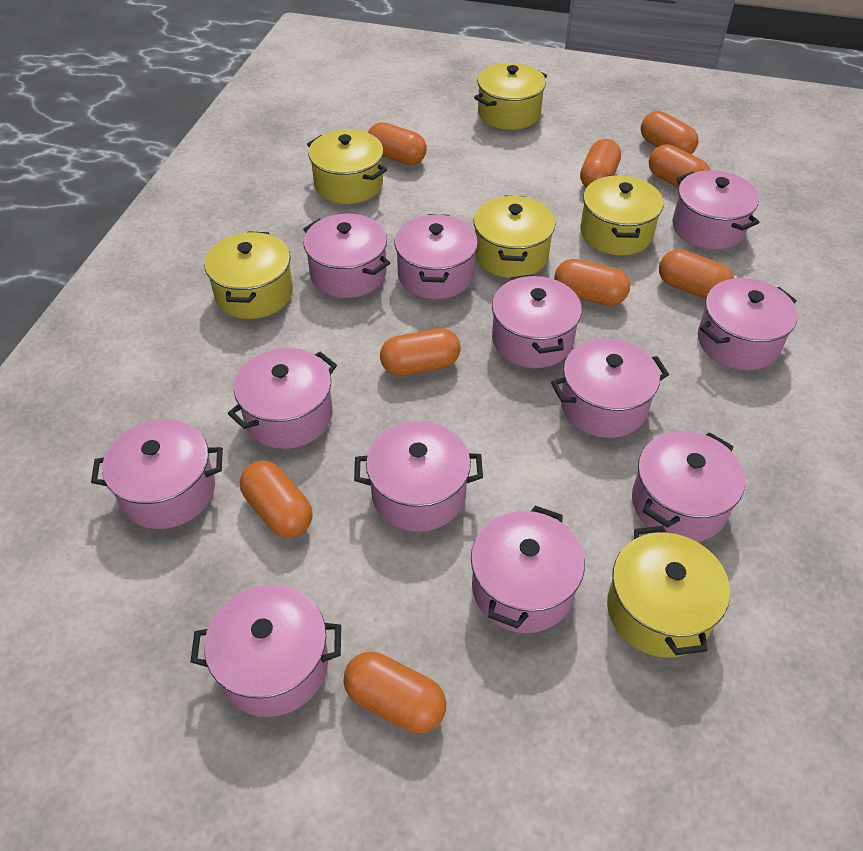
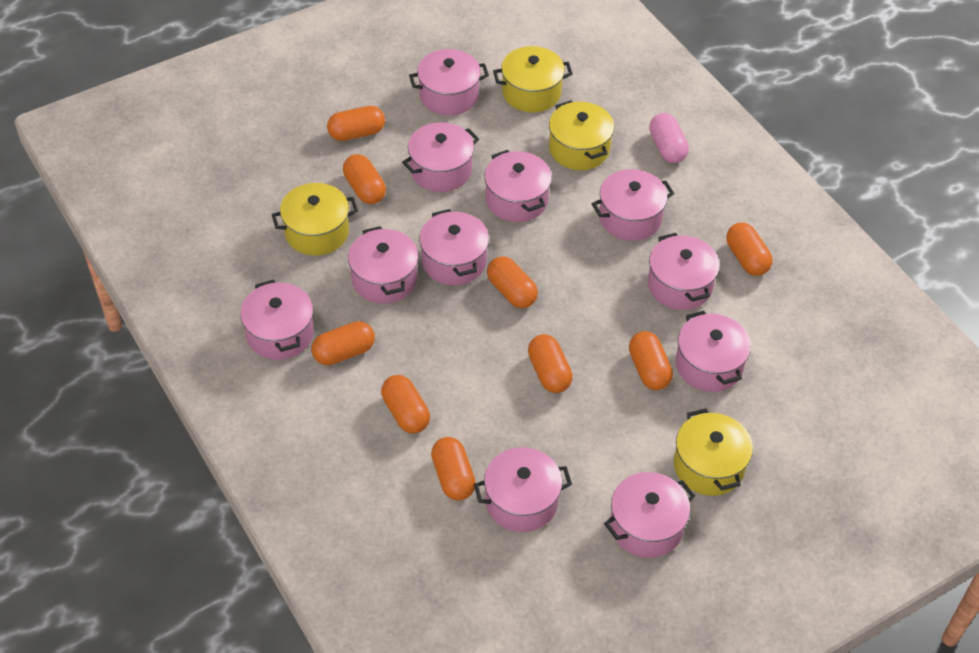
pink capsule: 0 -> 1
pink pot: 12 -> 11
yellow pot: 6 -> 4

